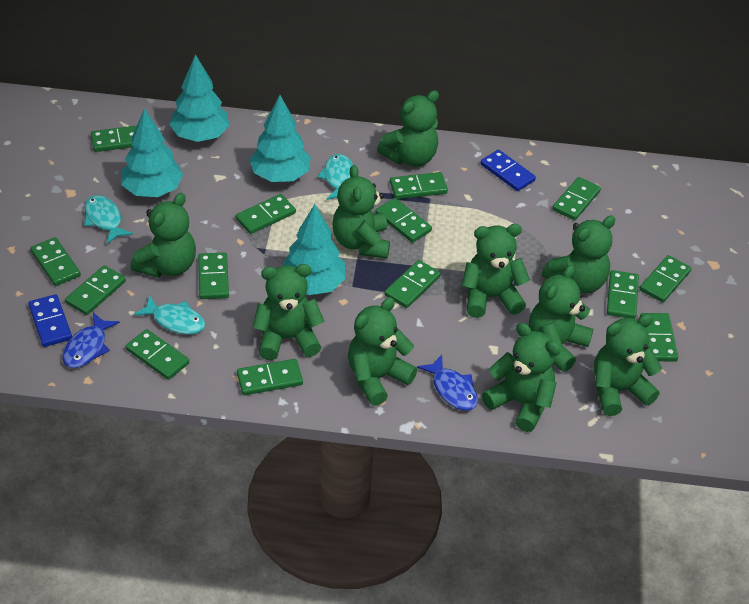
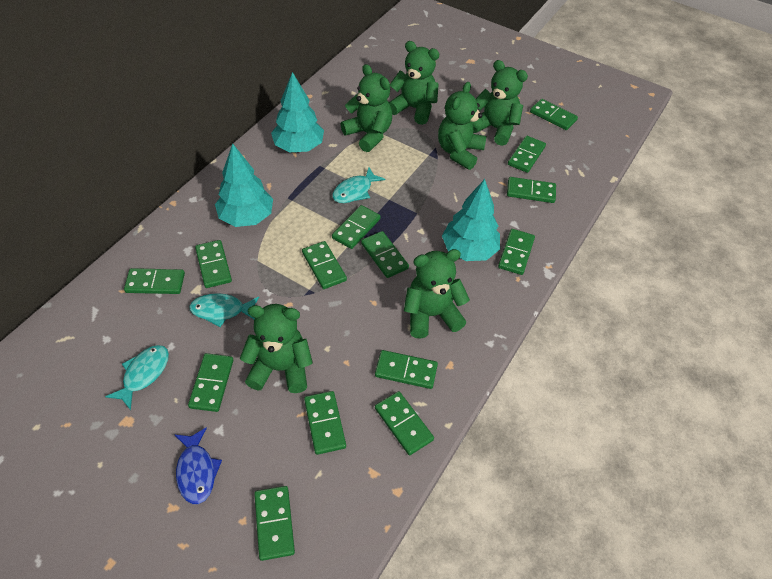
blue domino: 2 -> 0
blue fish: 2 -> 1
green teddy bear: 10 -> 6
turquoise tree: 4 -> 3

